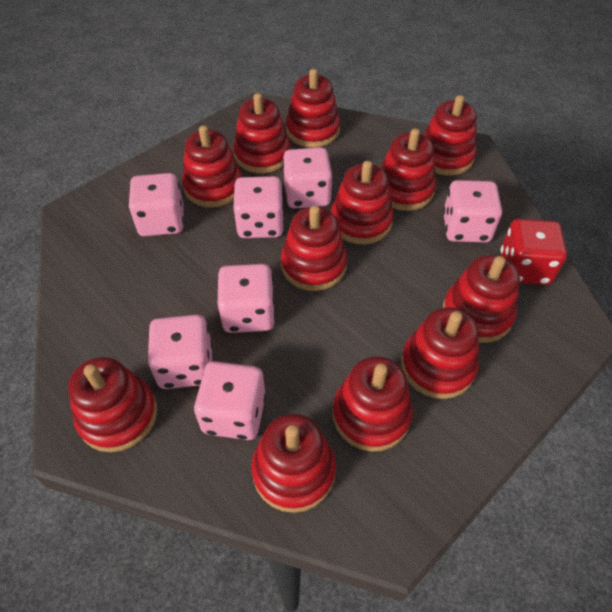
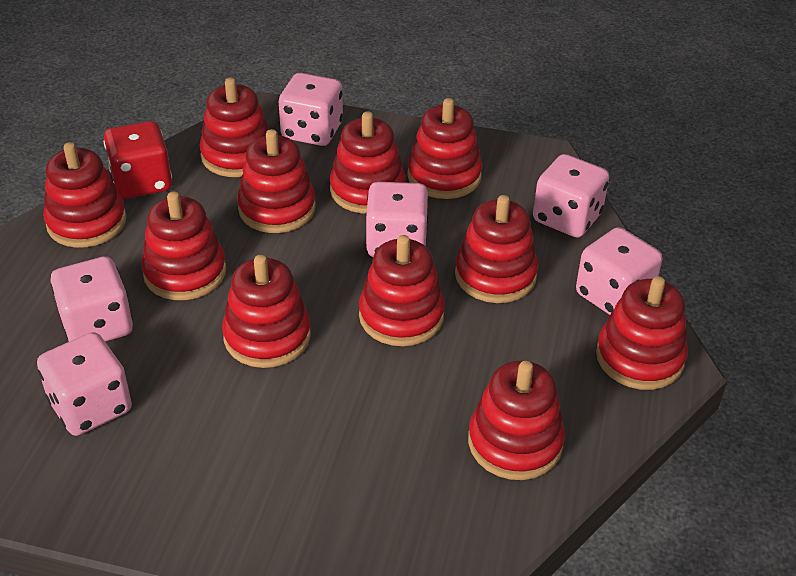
pink dice: 7 -> 6
red stacking toy: 12 -> 11

